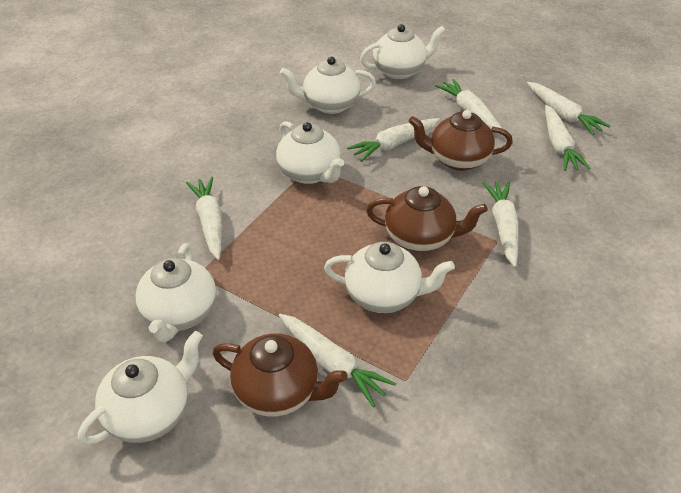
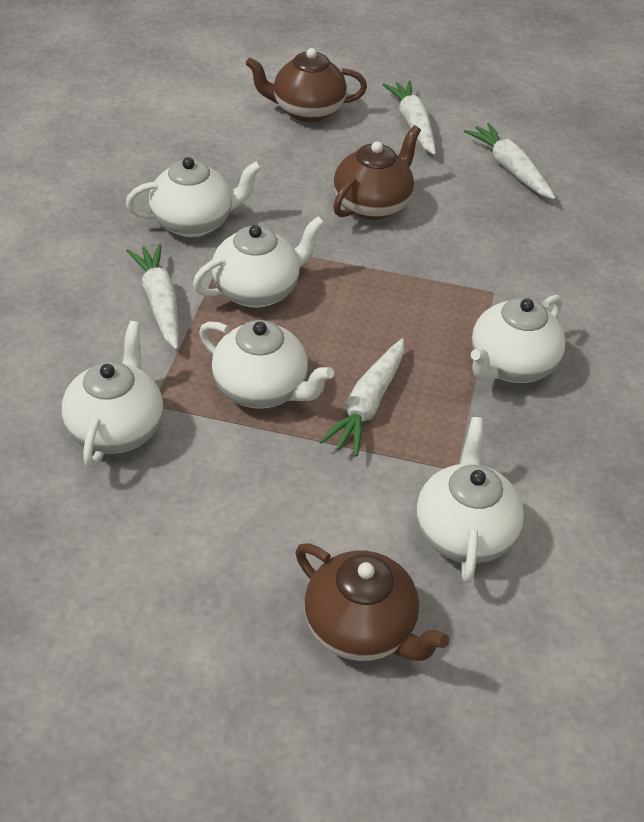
white carrot: 7 -> 4

